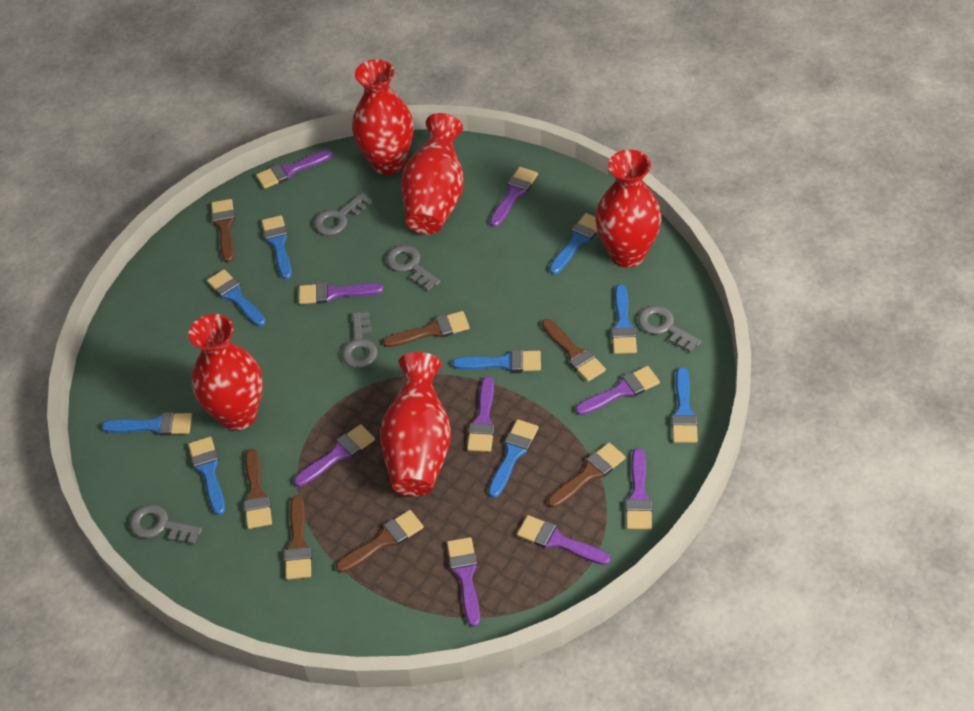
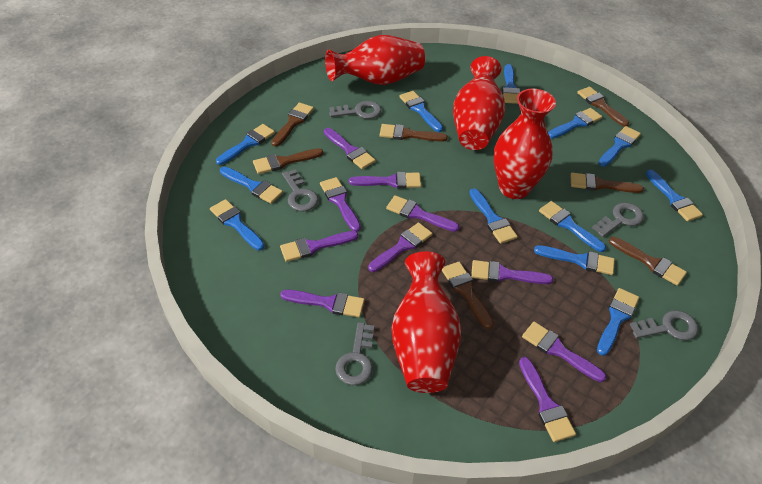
blue brush: 9 -> 12
purple brush: 9 -> 10
red vase: 5 -> 4

